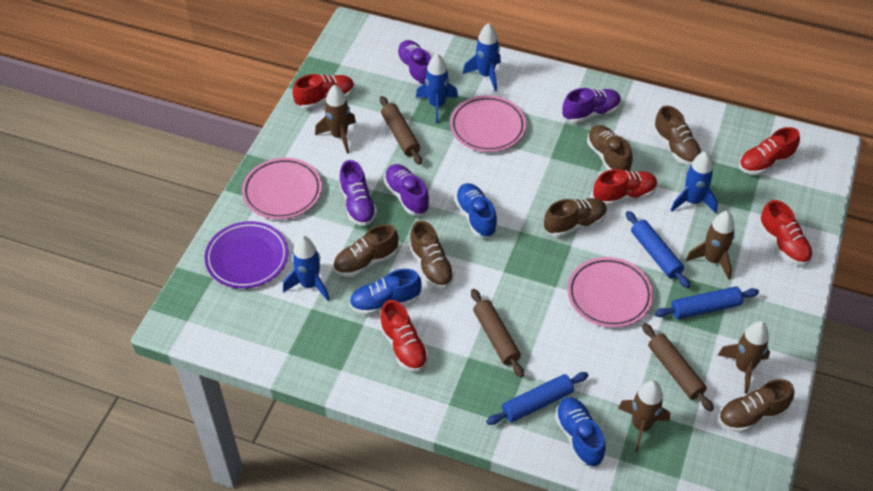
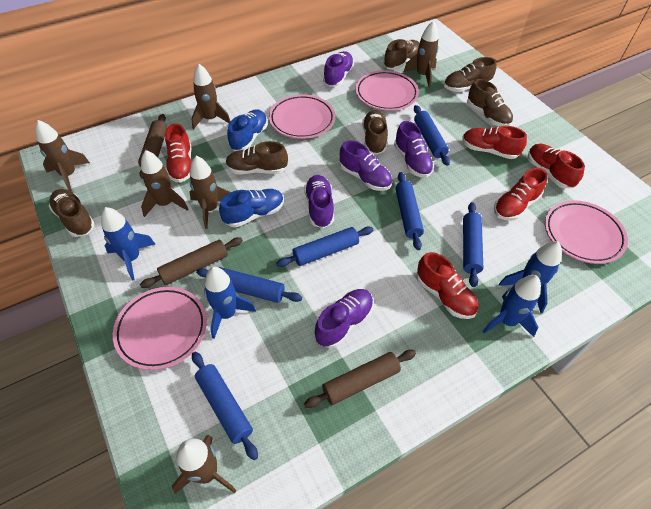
blue rolling pin: 3 -> 6
blue shoe: 3 -> 2
brown rocket: 4 -> 6
pink plate: 3 -> 4
purple plate: 1 -> 0
purple shoe: 4 -> 5

